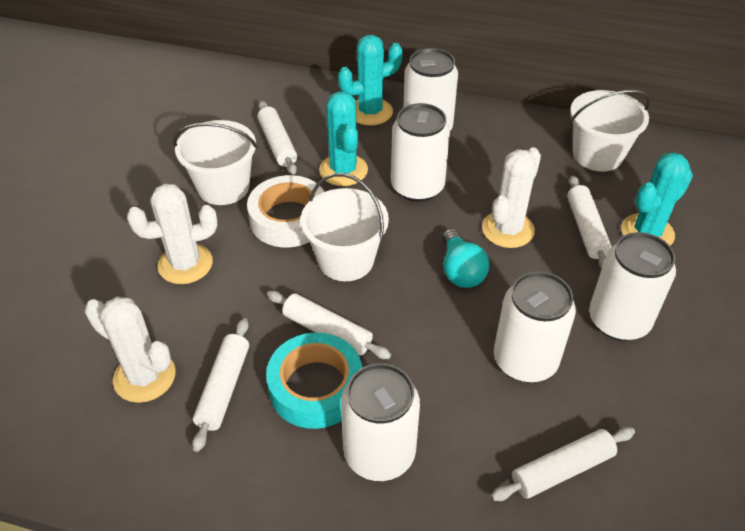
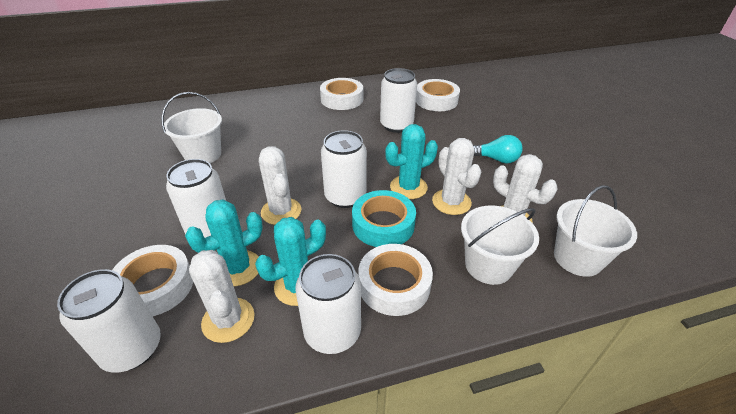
white cactus: 3 -> 4
white rolling pin: 5 -> 0
white tape: 1 -> 4

